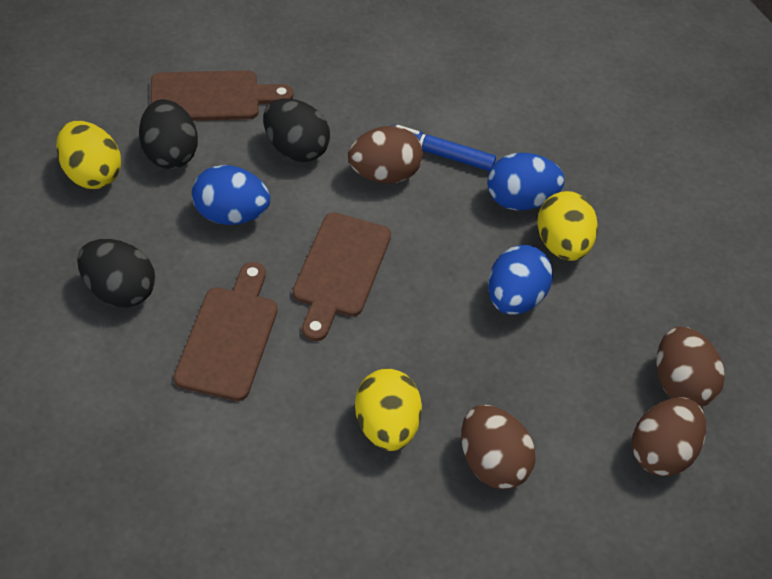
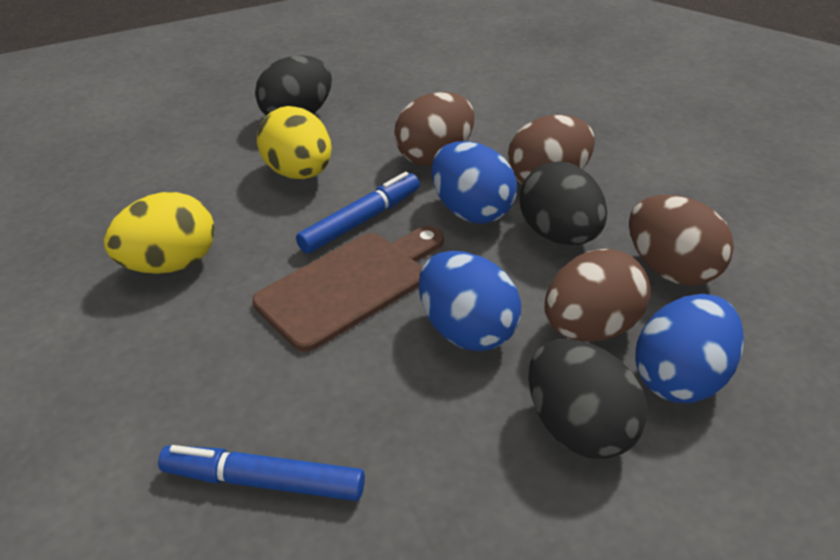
blue marker: 1 -> 2
brown cutting board: 3 -> 1
yellow egg: 3 -> 2

